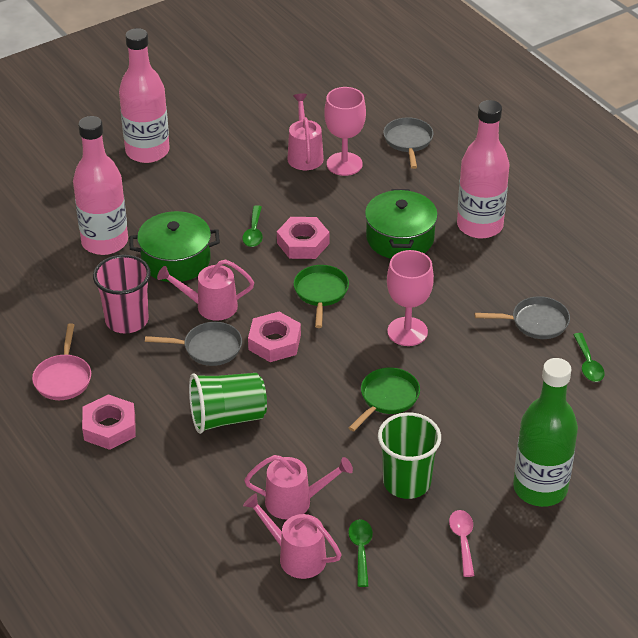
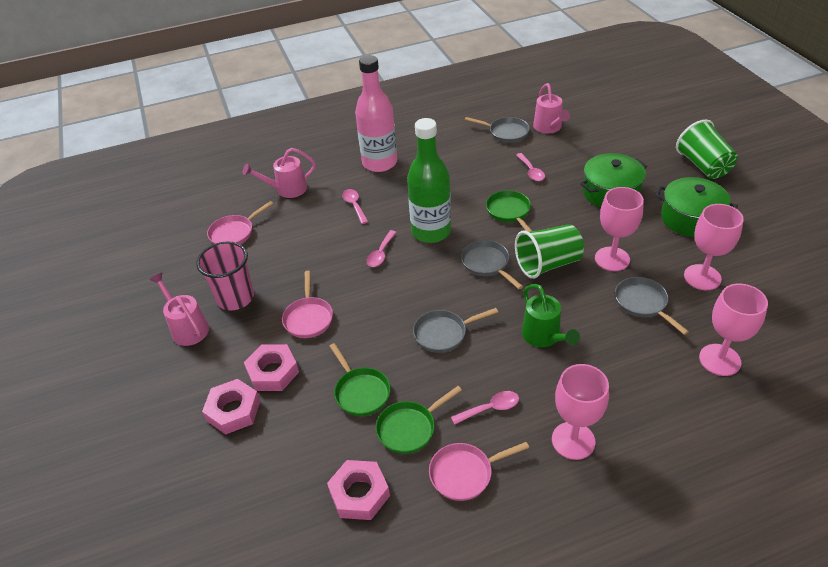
green pan: 2 -> 3
green spoon: 3 -> 0
green watering can: 0 -> 1
grey pan: 3 -> 4
pink bottle: 3 -> 1
pink goblet: 2 -> 4
pink pan: 1 -> 3
pink spoon: 1 -> 4
pink watering can: 4 -> 3

